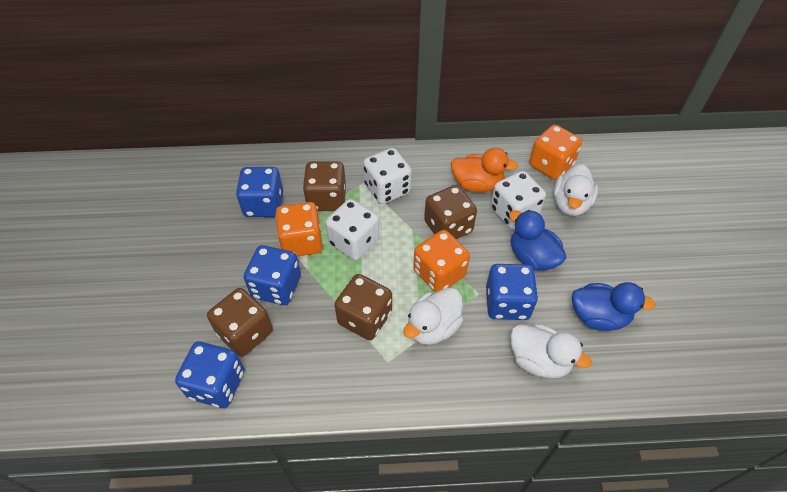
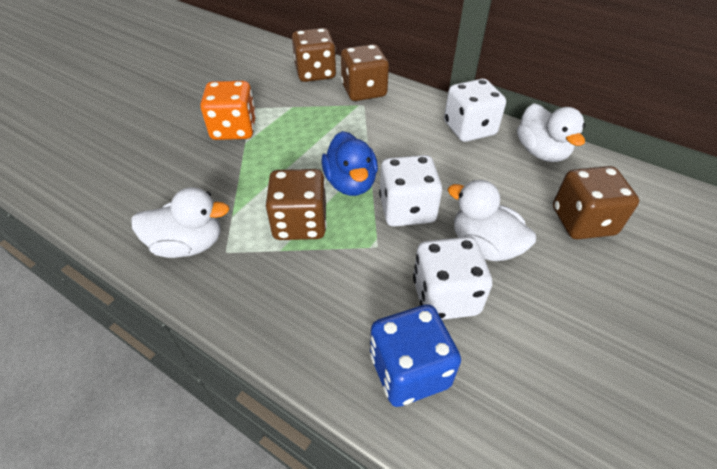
blue dice: 4 -> 1
blue duck: 2 -> 1
orange dice: 3 -> 1
orange duck: 1 -> 0

